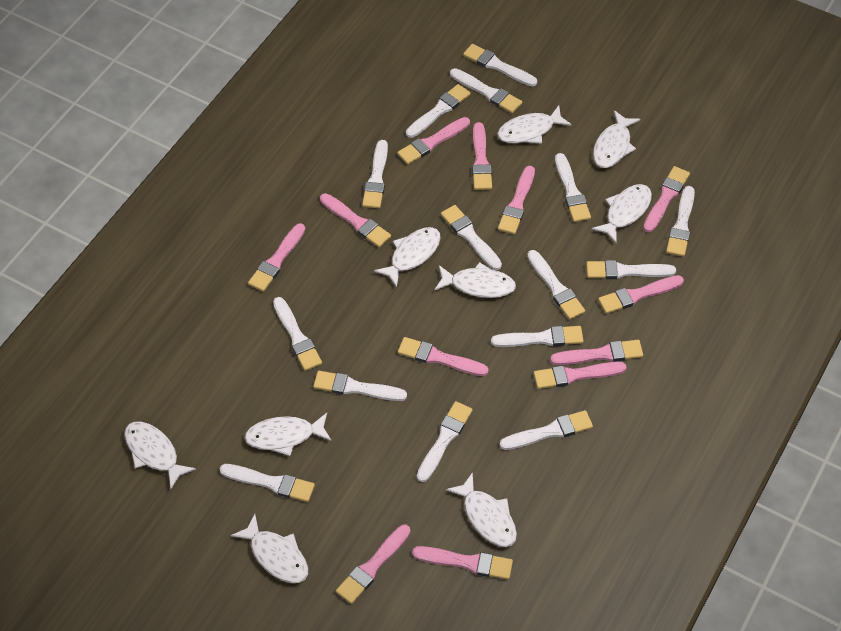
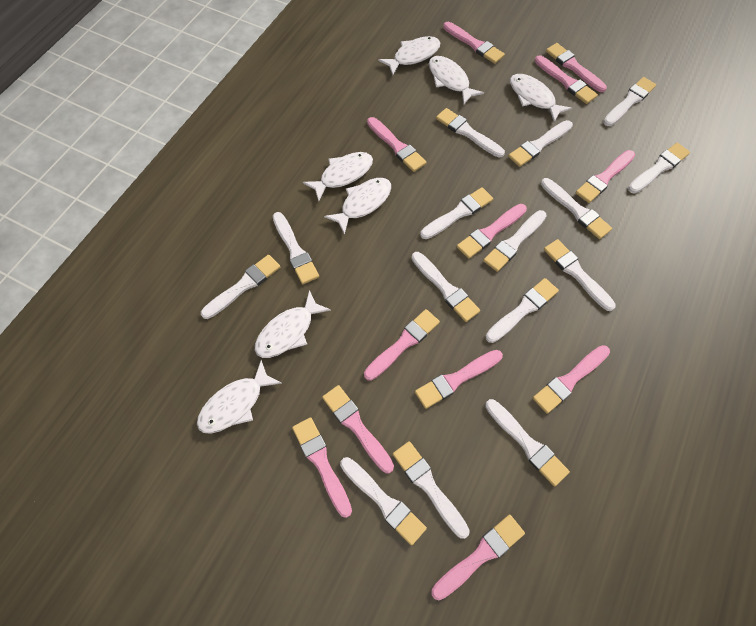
white fish: 9 -> 7

